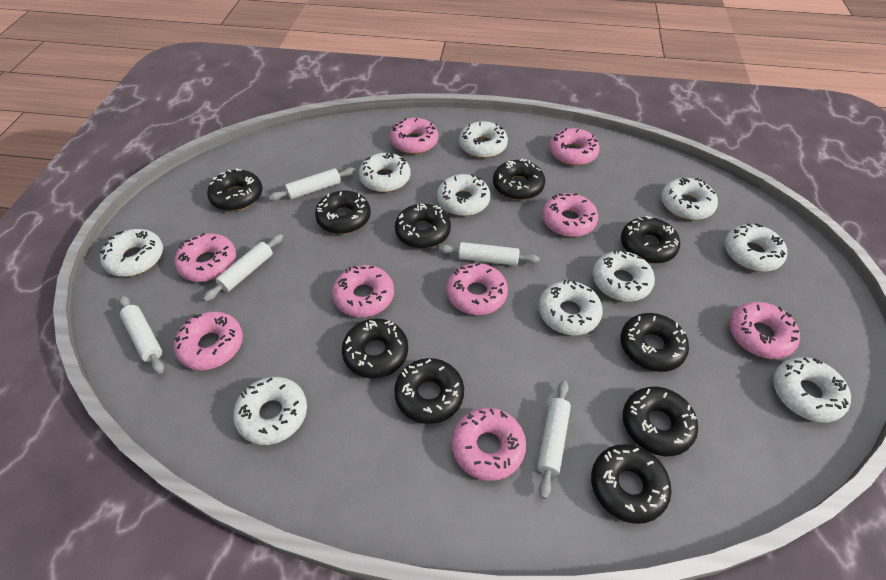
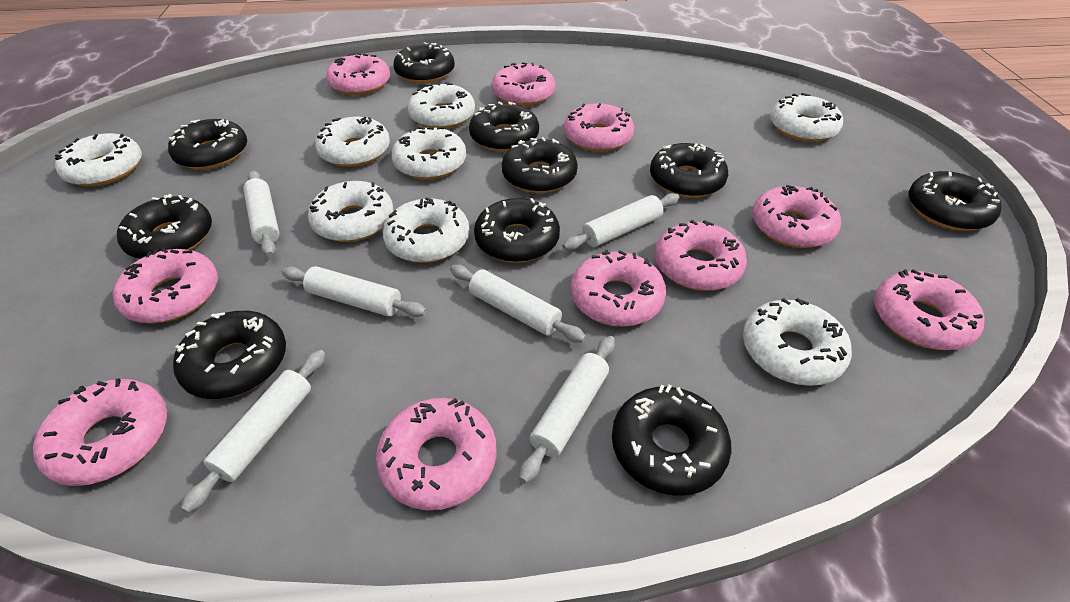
pink donut: 9 -> 10
white donut: 10 -> 8
white rolling pin: 5 -> 6

